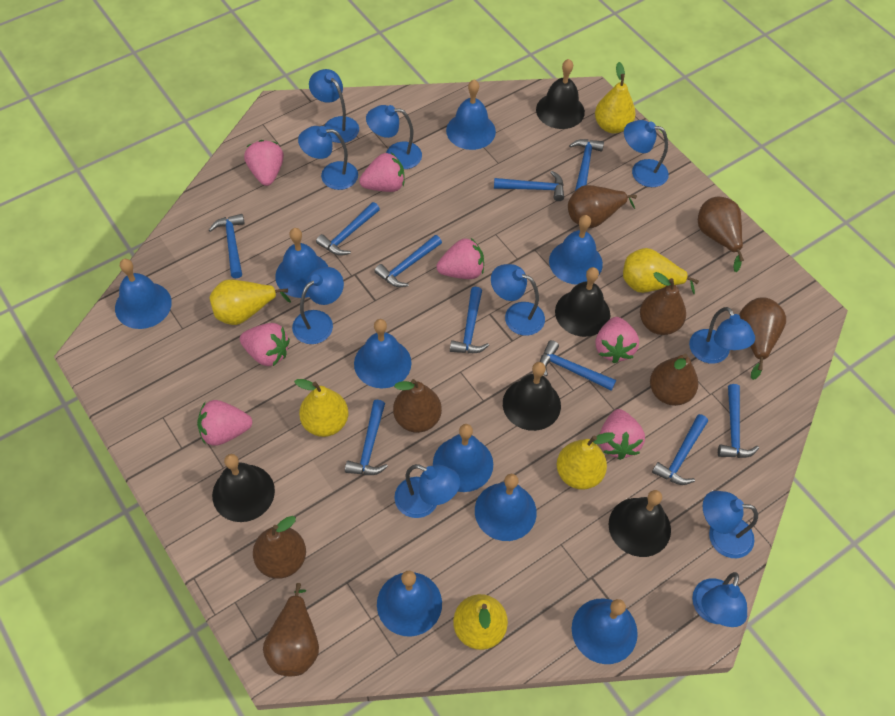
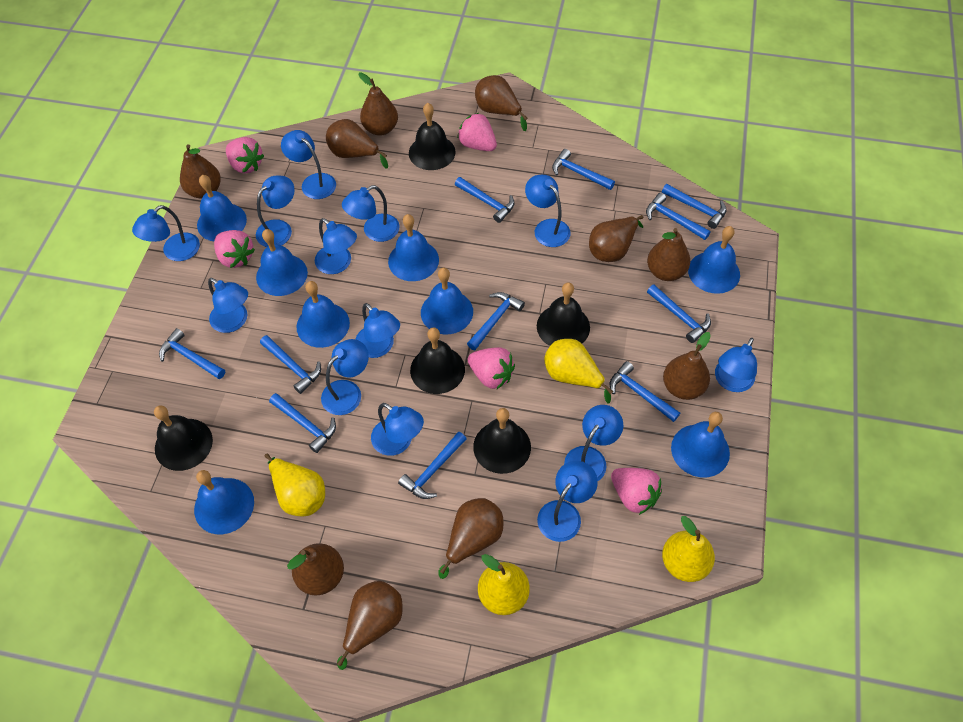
blue bell: 9 -> 8
blue hammer: 10 -> 11
blue lamp: 10 -> 13
brown pear: 8 -> 10
pink strawberry: 7 -> 5
yellow pear: 6 -> 4

